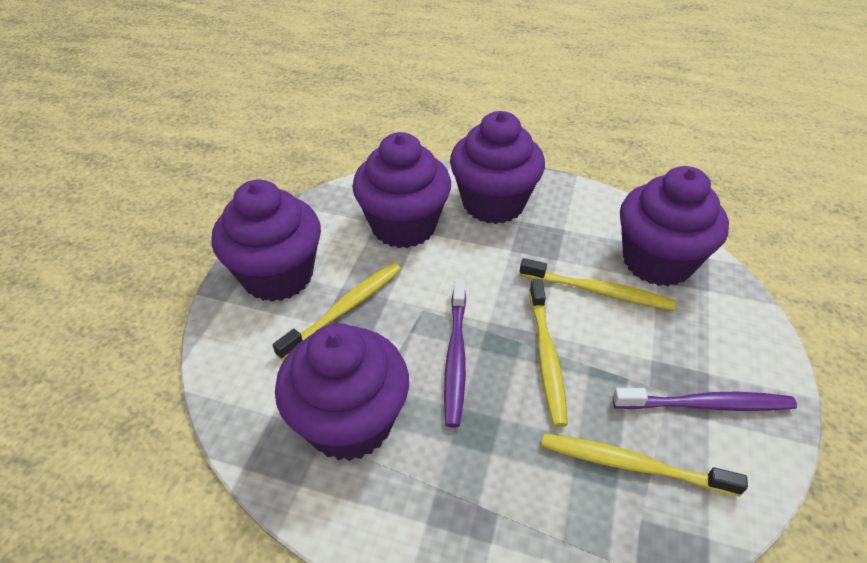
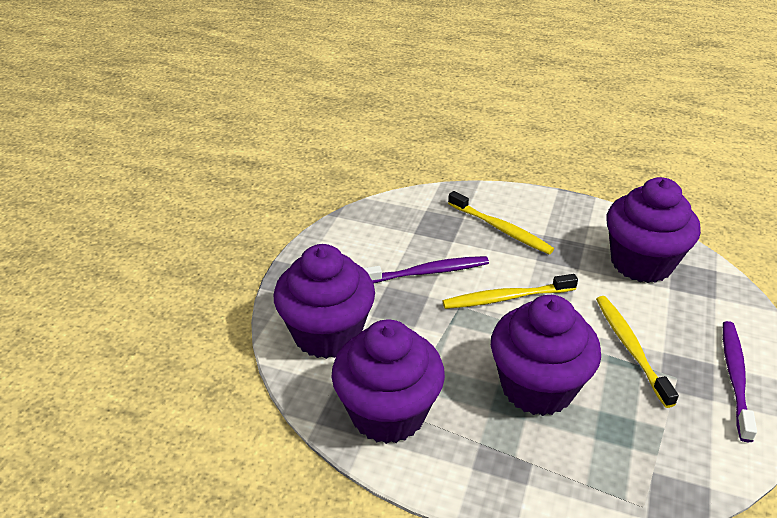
purple cupcake: 5 -> 4
yellow toothbrush: 4 -> 3

